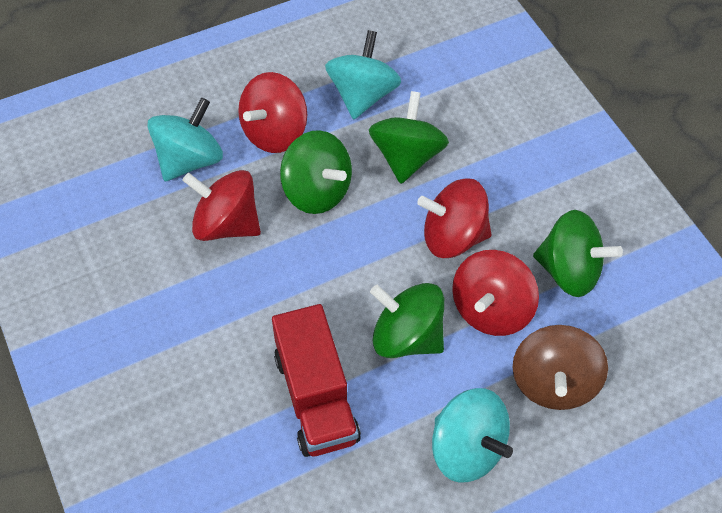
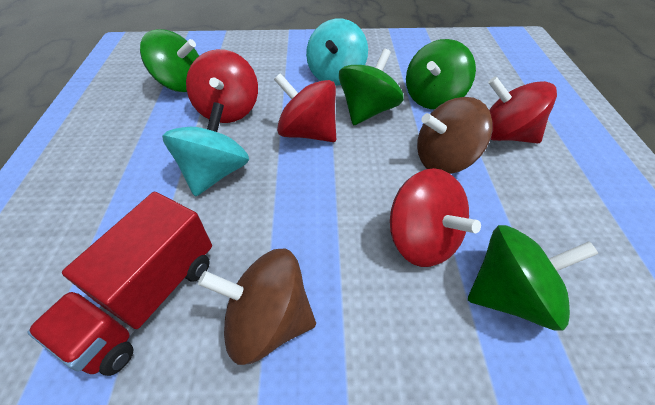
brown spinning top: 1 -> 2
turquoise spinning top: 3 -> 2

